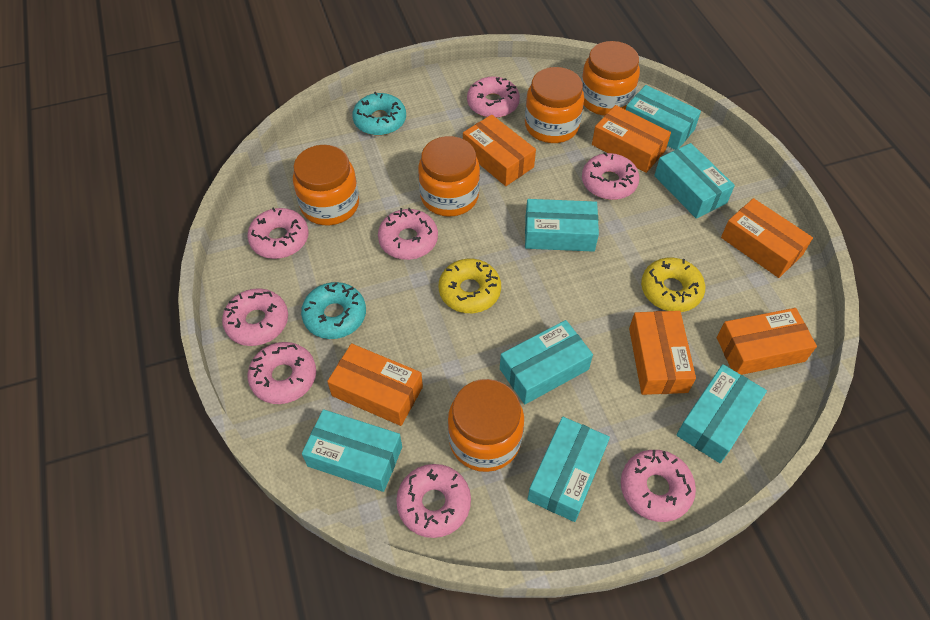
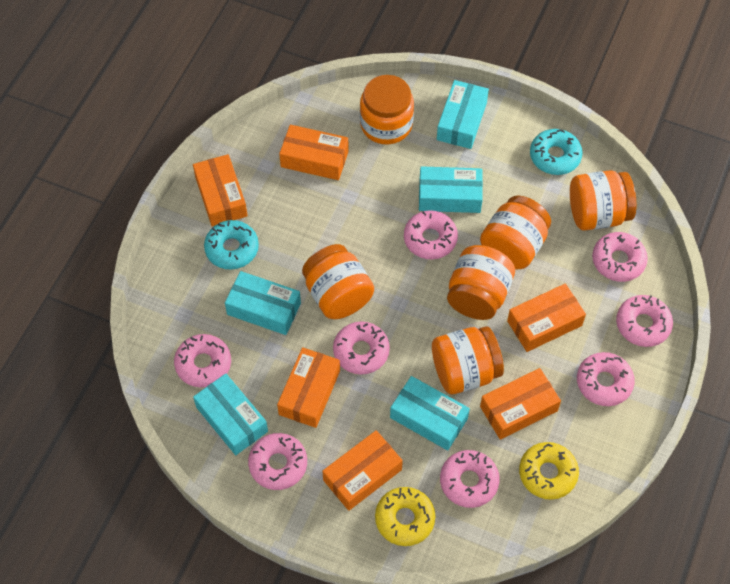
orange jar: 5 -> 6
turquoise box: 7 -> 5

